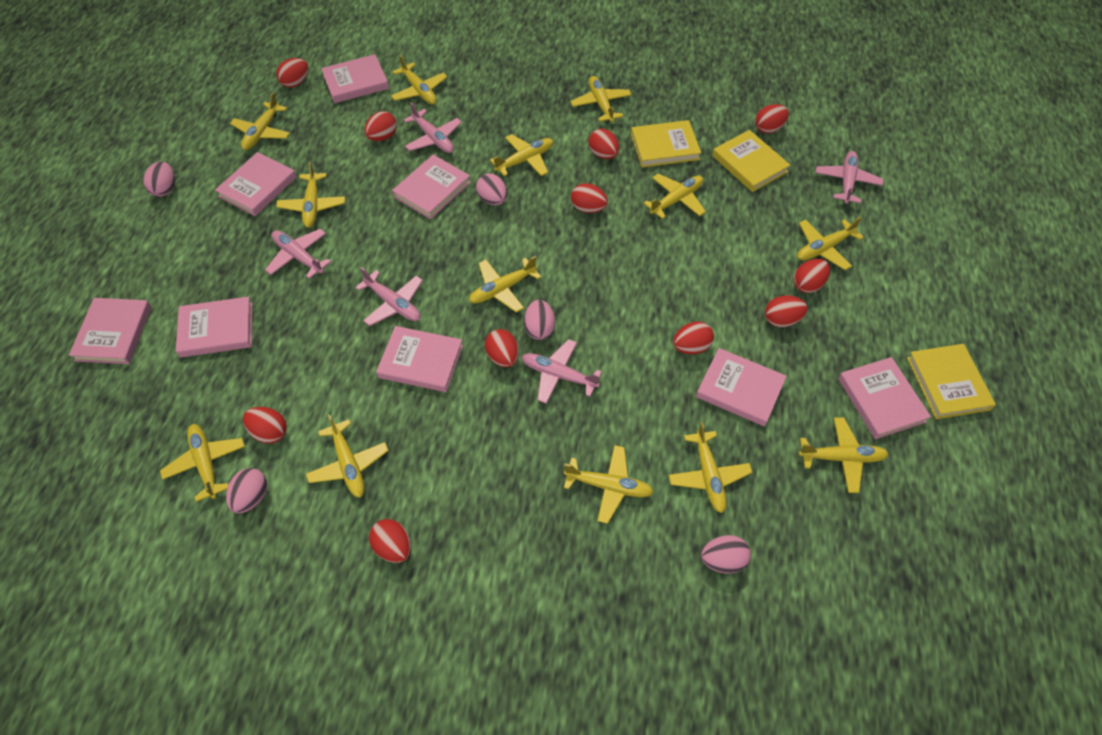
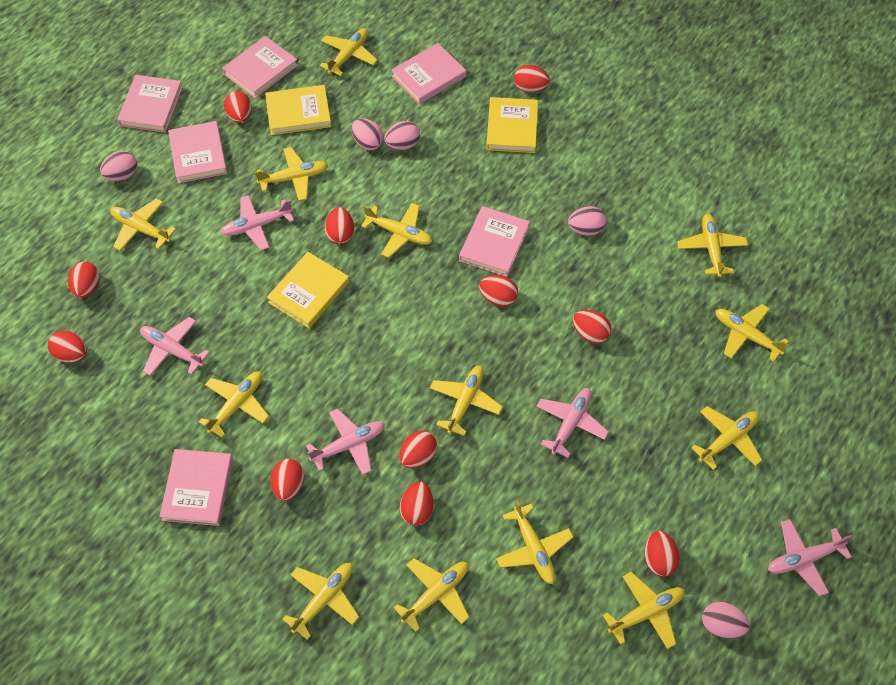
pink book: 8 -> 6

